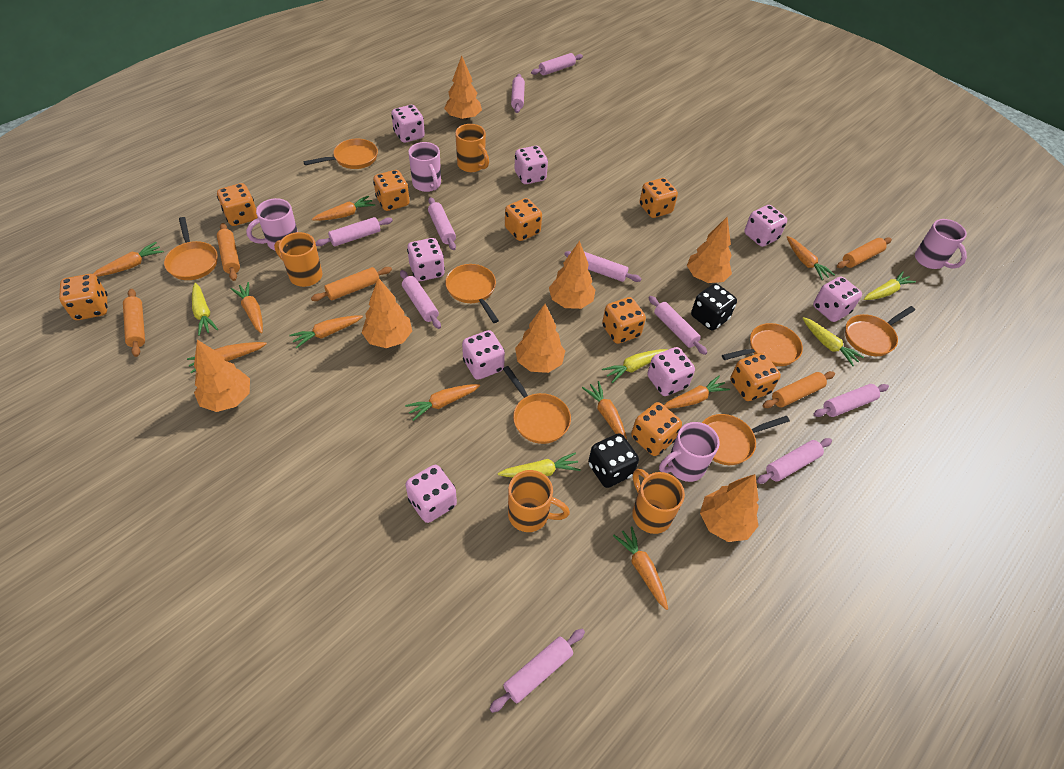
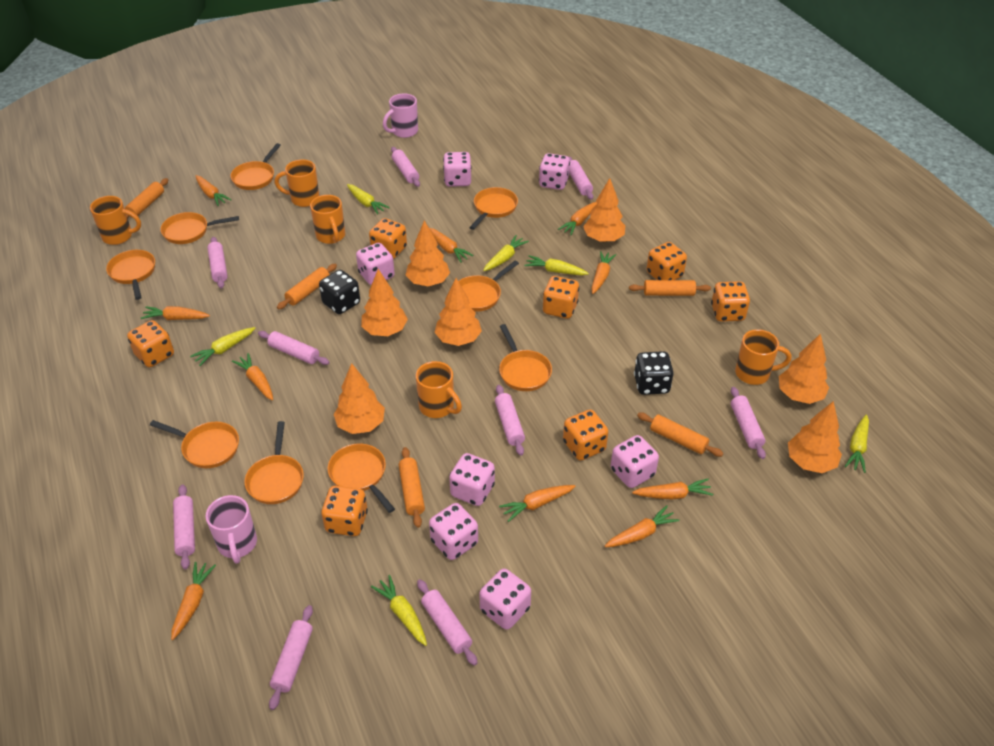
orange dice: 8 -> 7
orange mug: 4 -> 5
orange pan: 7 -> 9
pink dice: 8 -> 7
pink mug: 4 -> 2
pink rolling pin: 10 -> 9
yellow carrot: 5 -> 6

